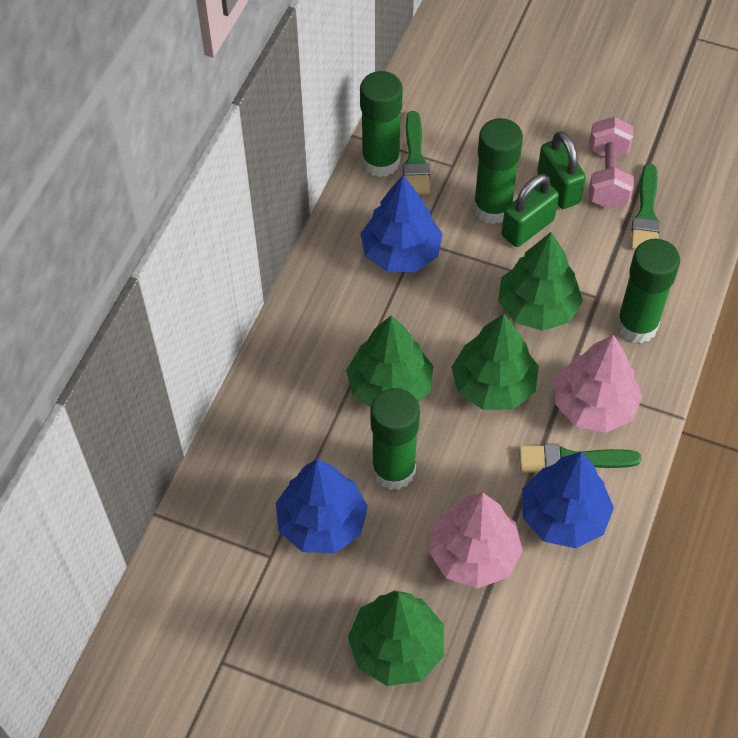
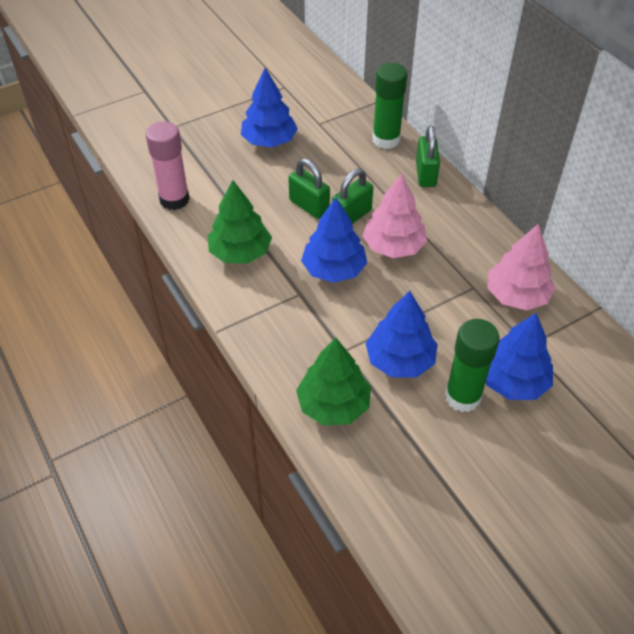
blue tree: 3 -> 4
green brush: 3 -> 0
green glue stick: 4 -> 2
green padlock: 2 -> 3
green tree: 4 -> 2
pink dumbbell: 1 -> 0
pink glue stick: 0 -> 1

